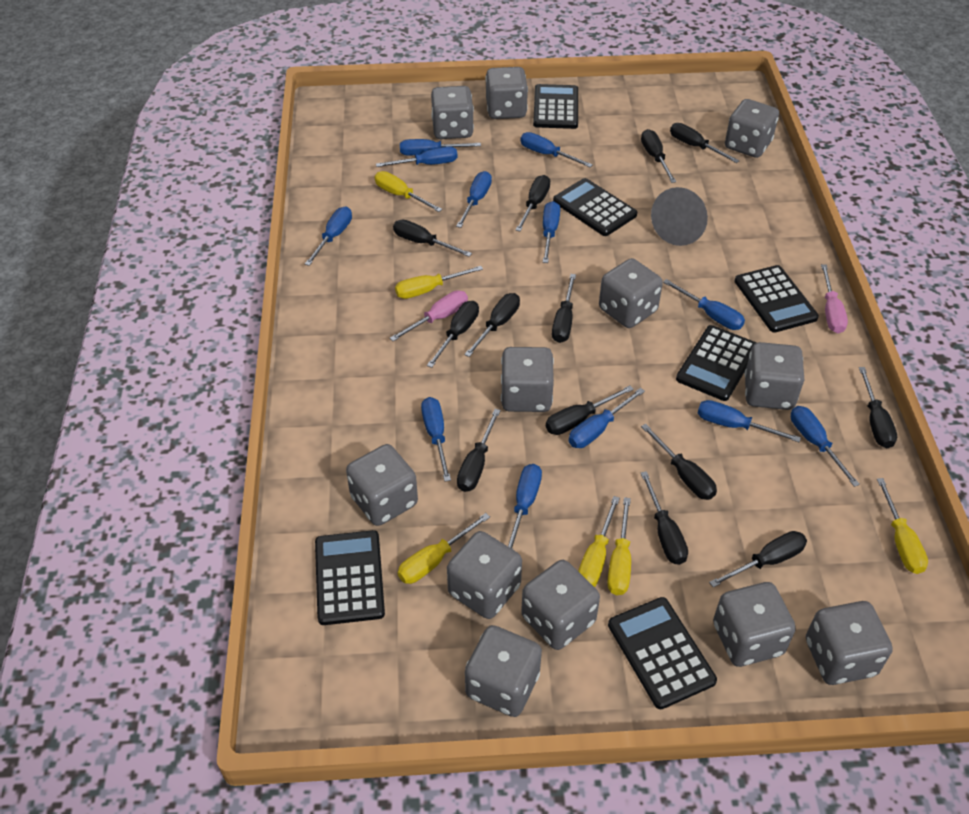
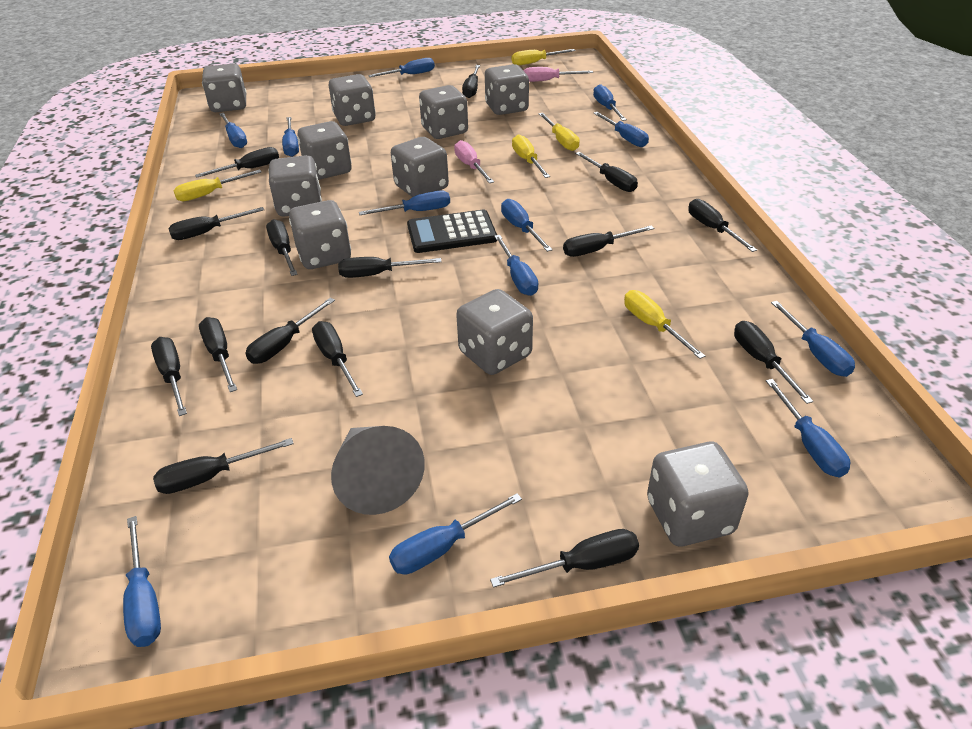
black calculator: 6 -> 1
black screwdriver: 13 -> 15
grey dice: 12 -> 10
yellow screwdriver: 6 -> 5

